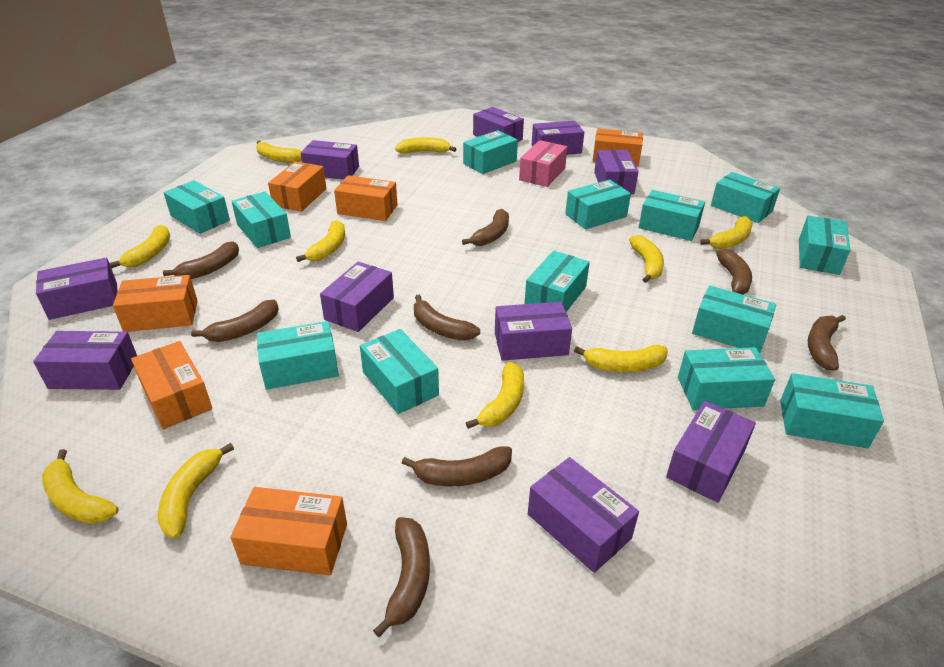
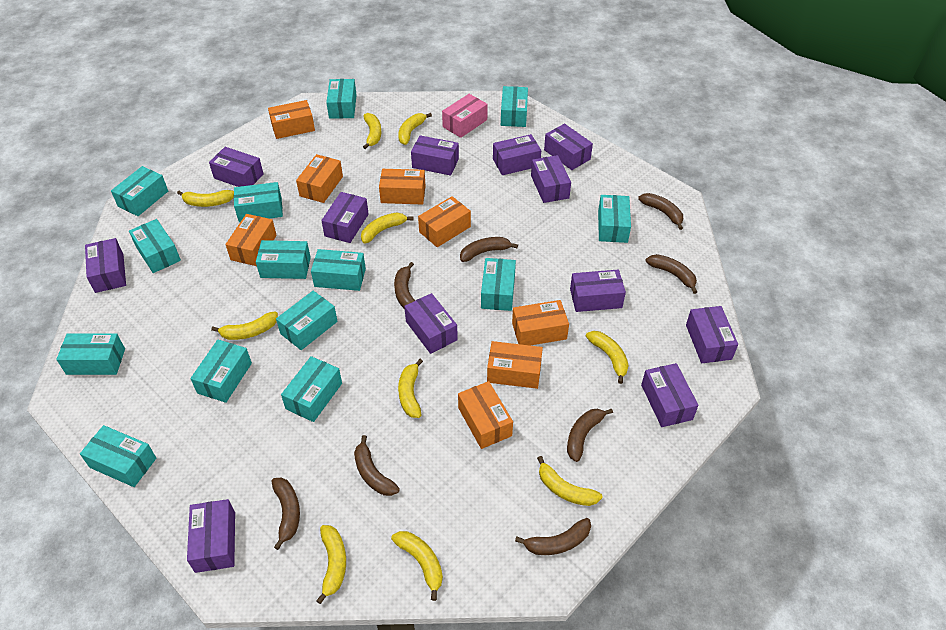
orange box: 6 -> 8
purple box: 10 -> 12
turquoise box: 13 -> 14

